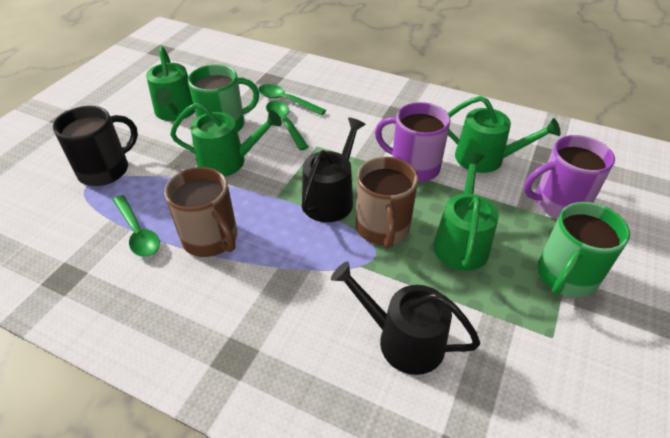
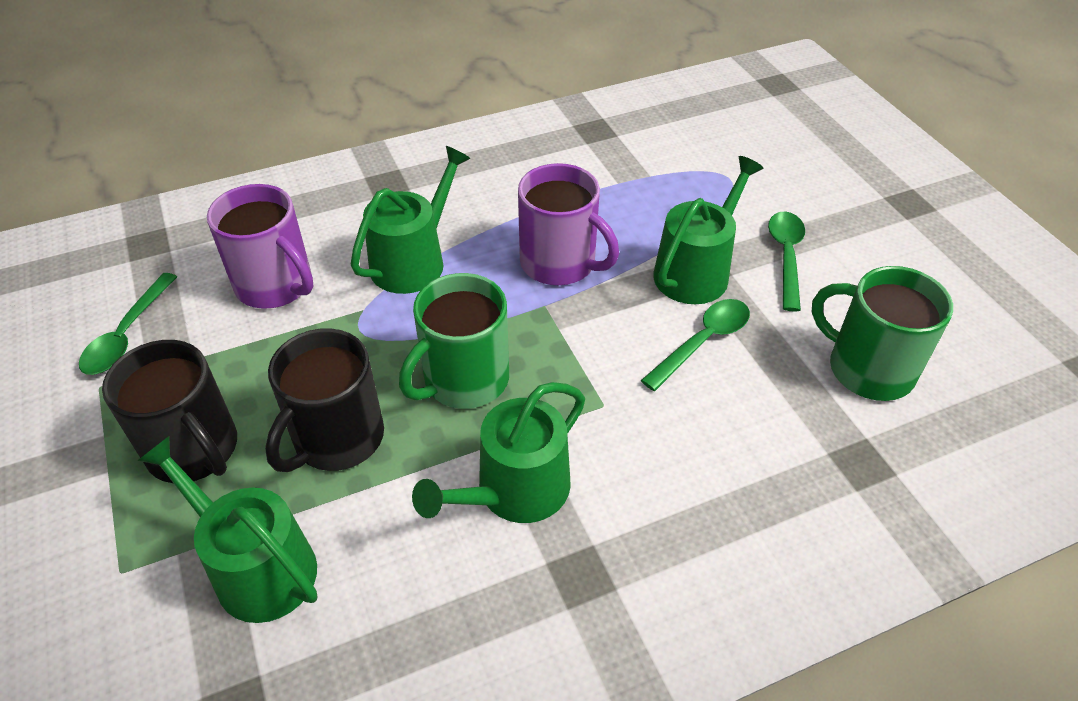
black mug: 1 -> 2
black watering can: 2 -> 0
brown mug: 2 -> 0

